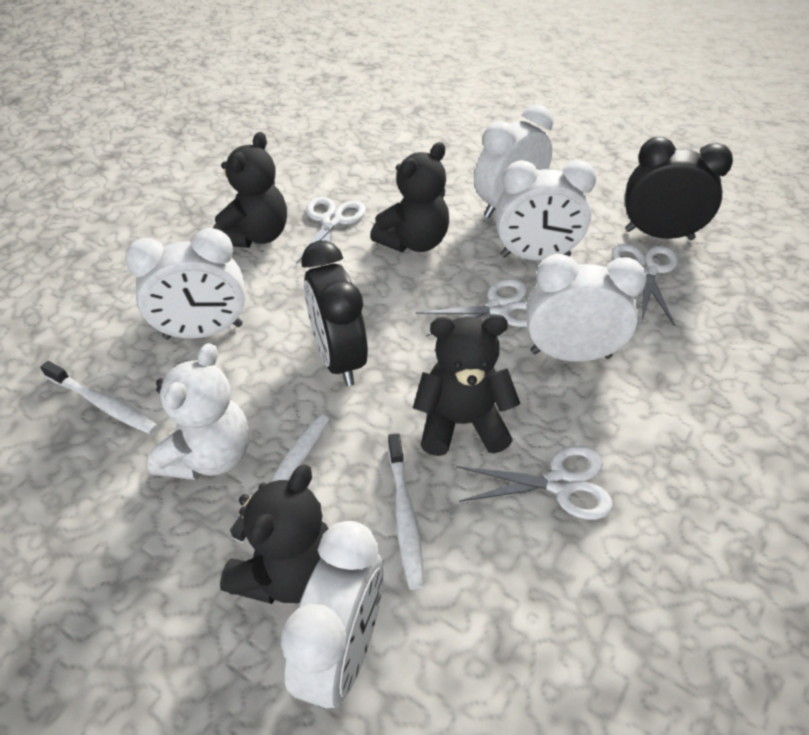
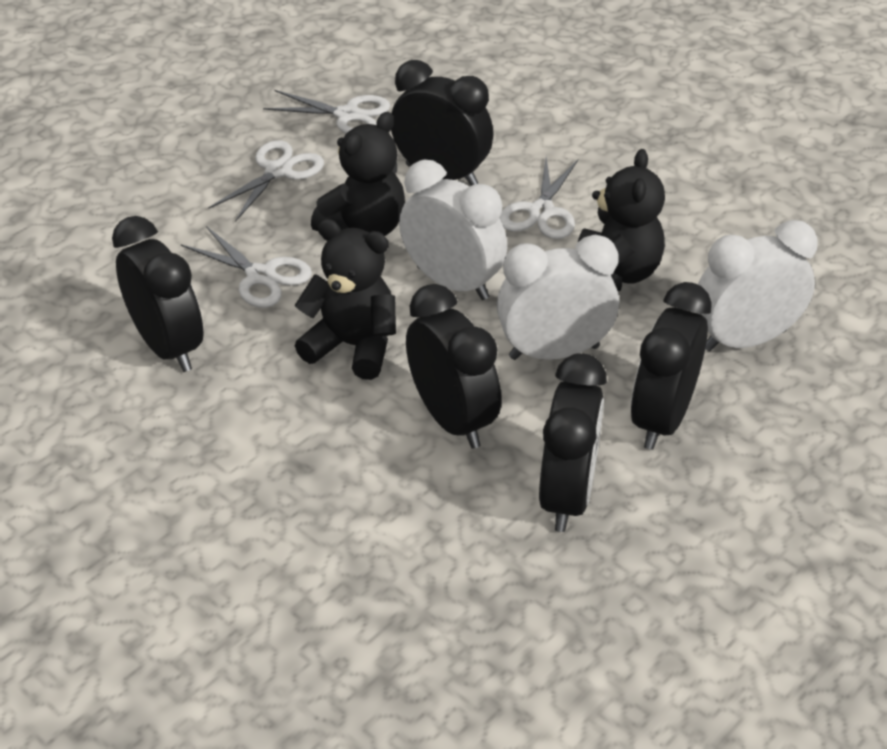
black clock: 2 -> 5
black teddy bear: 4 -> 3
white clock: 5 -> 3
white teddy bear: 1 -> 0
white toothbrush: 3 -> 0

